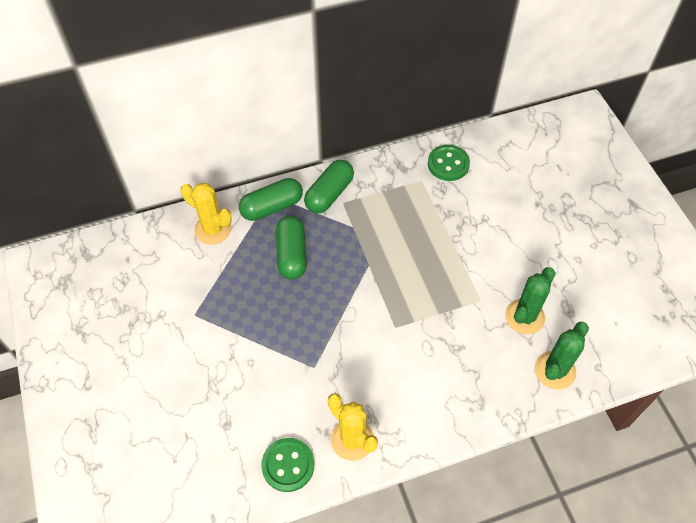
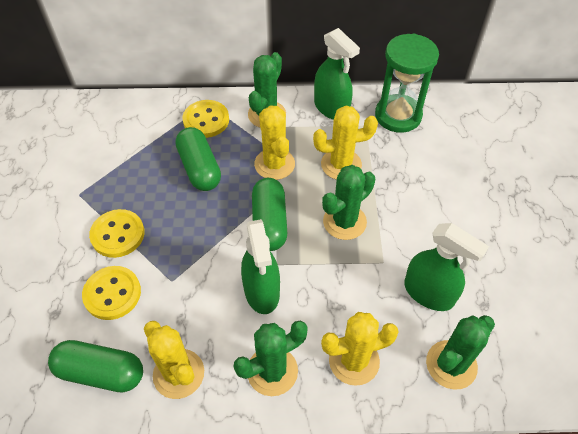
green button: 2 -> 0
green cactus: 2 -> 4
green hourglass: 0 -> 1
green spray bottle: 0 -> 3
yellow button: 0 -> 3
yellow cactus: 2 -> 4

